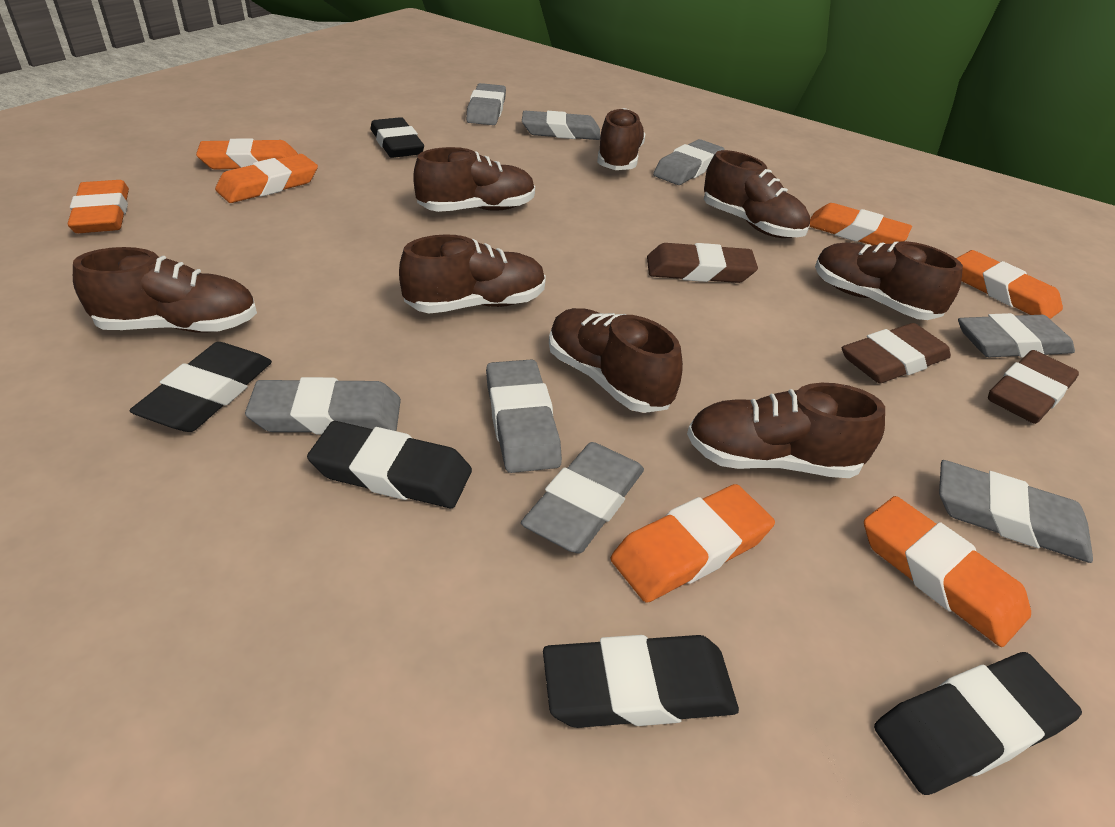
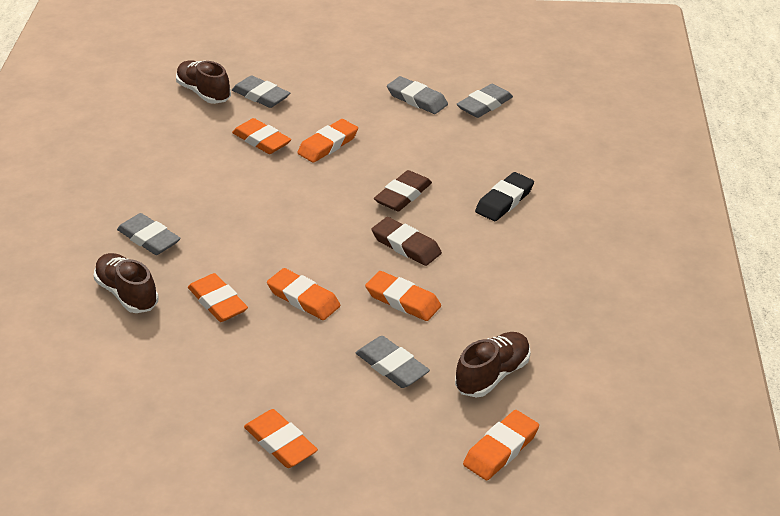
black eraser: 5 -> 1
brown eraser: 3 -> 2
brown shoe: 8 -> 3
grey eraser: 8 -> 5

